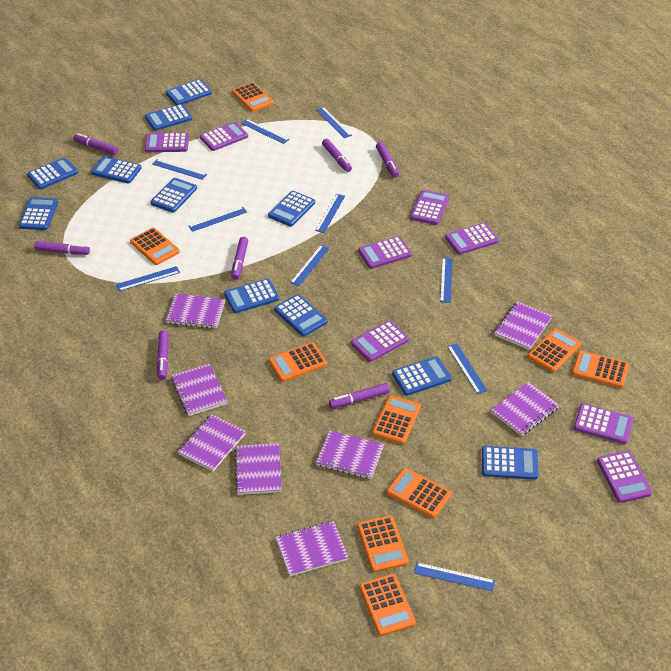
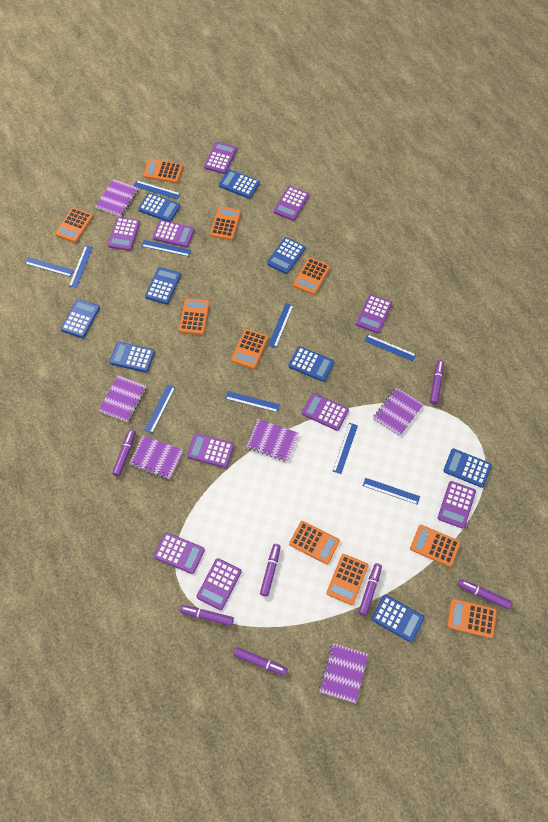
blue calculator: 11 -> 9
orange calculator: 9 -> 10
purple calculator: 8 -> 10
purple notebook: 8 -> 6

